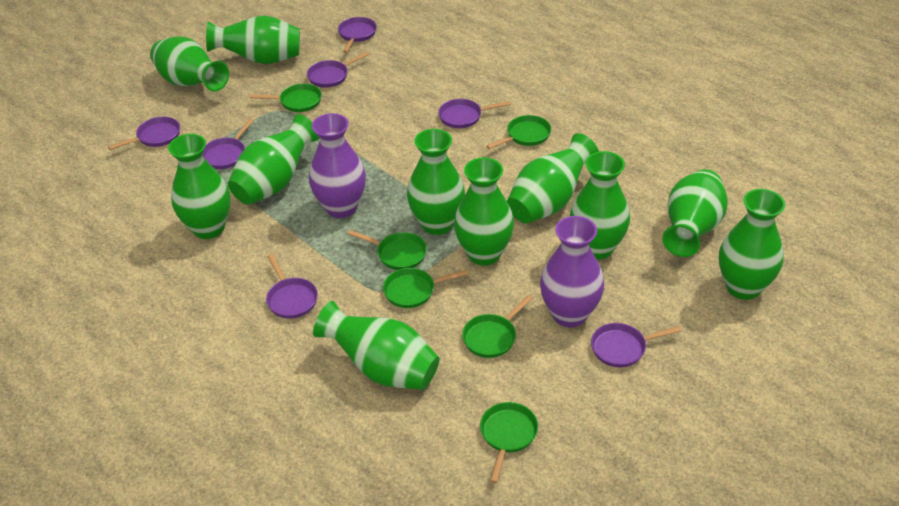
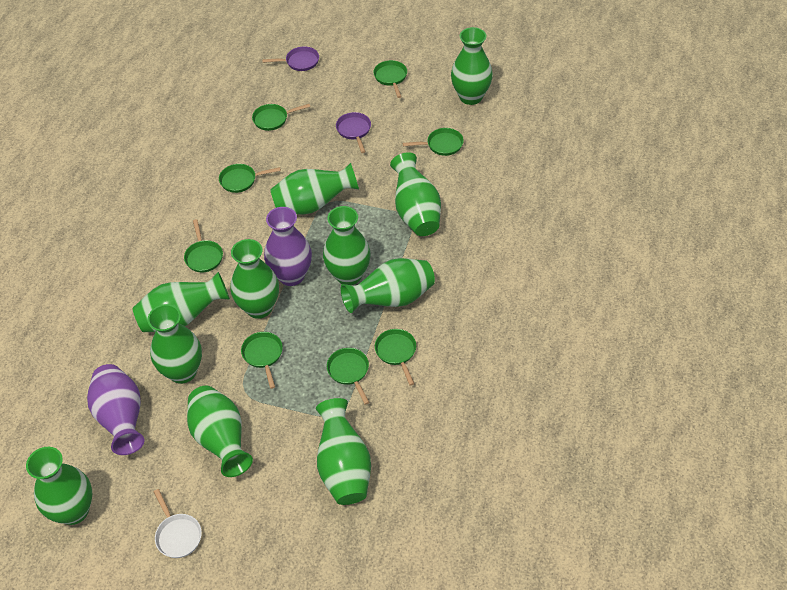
green pan: 6 -> 8
purple pan: 7 -> 2
white pan: 0 -> 1

